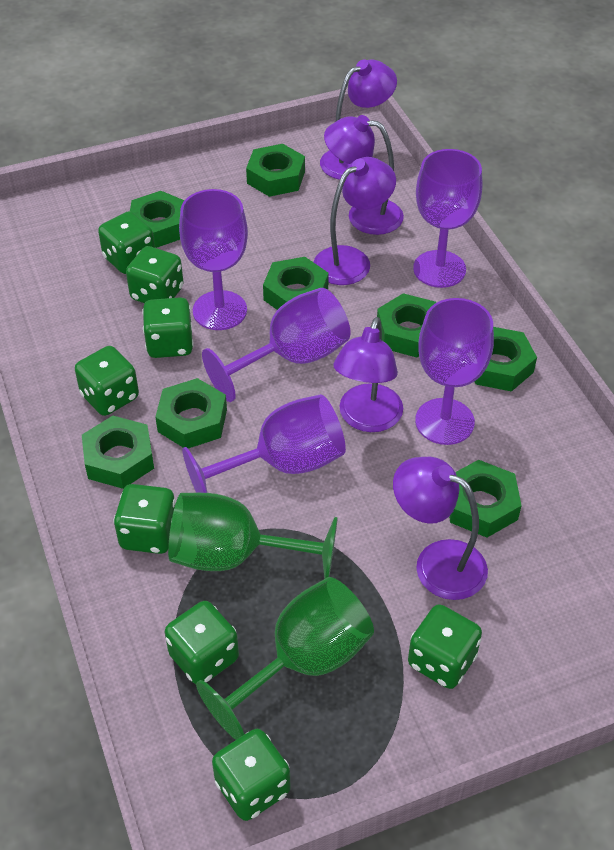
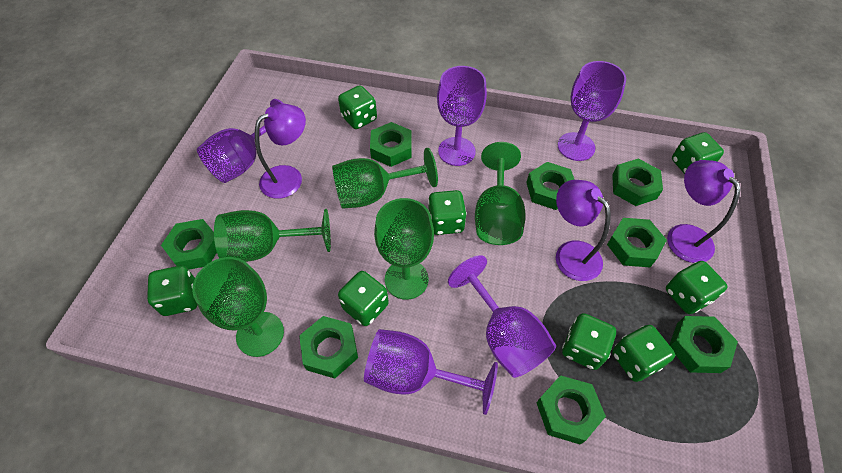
green goblet: 2 -> 5
purple lamp: 5 -> 3

